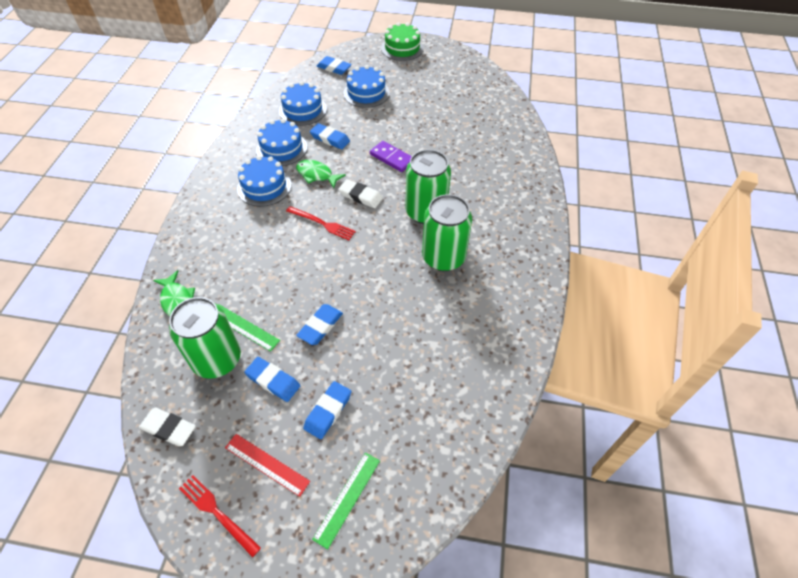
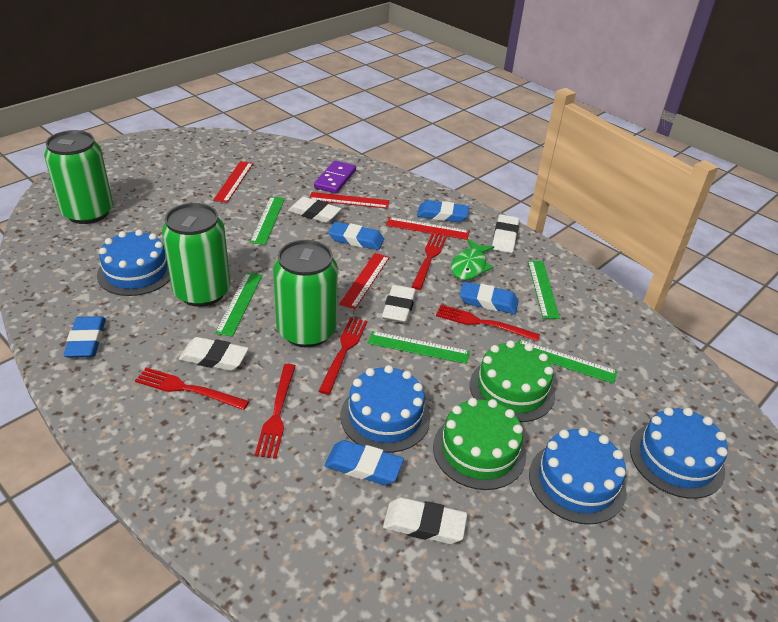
green cake: 1 -> 2
green fish: 2 -> 1
green ruler: 2 -> 5
red fork: 2 -> 5
red ruler: 1 -> 4
white eraser: 2 -> 5

